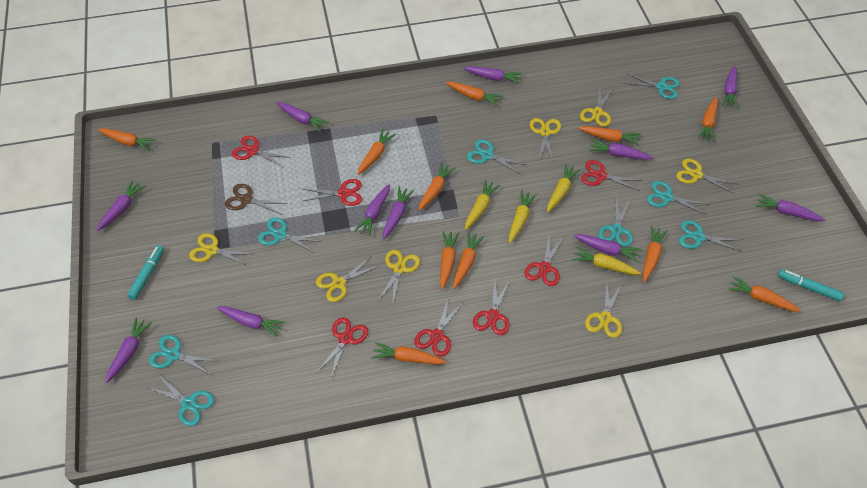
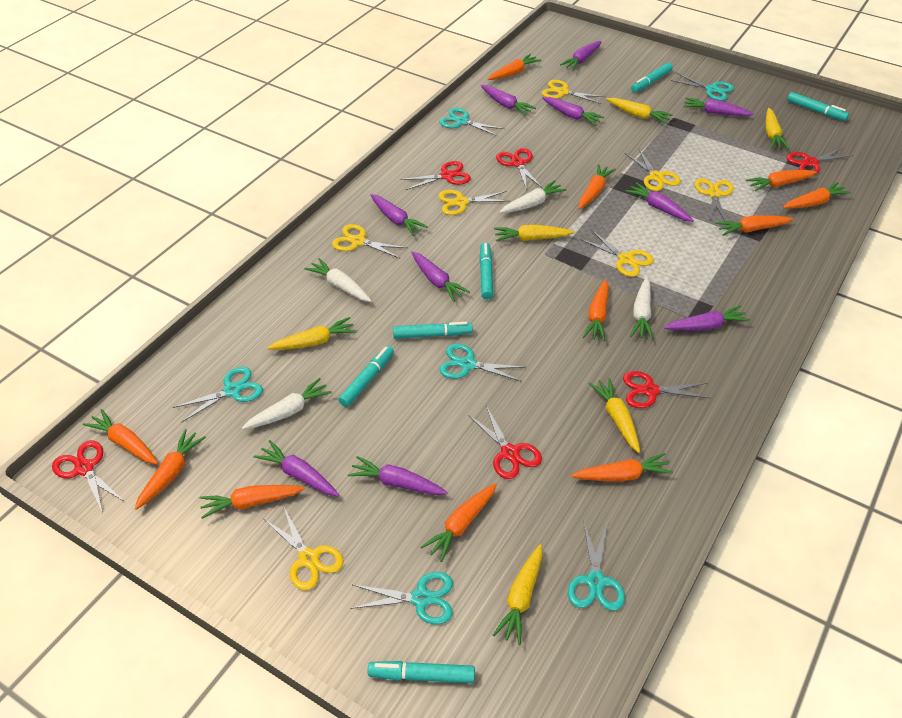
brown scissors: 1 -> 0
purple carrot: 11 -> 10
red scissors: 7 -> 6
turquoise marker: 2 -> 6
turquoise scissors: 8 -> 6
white carrot: 0 -> 4
yellow carrot: 4 -> 6

